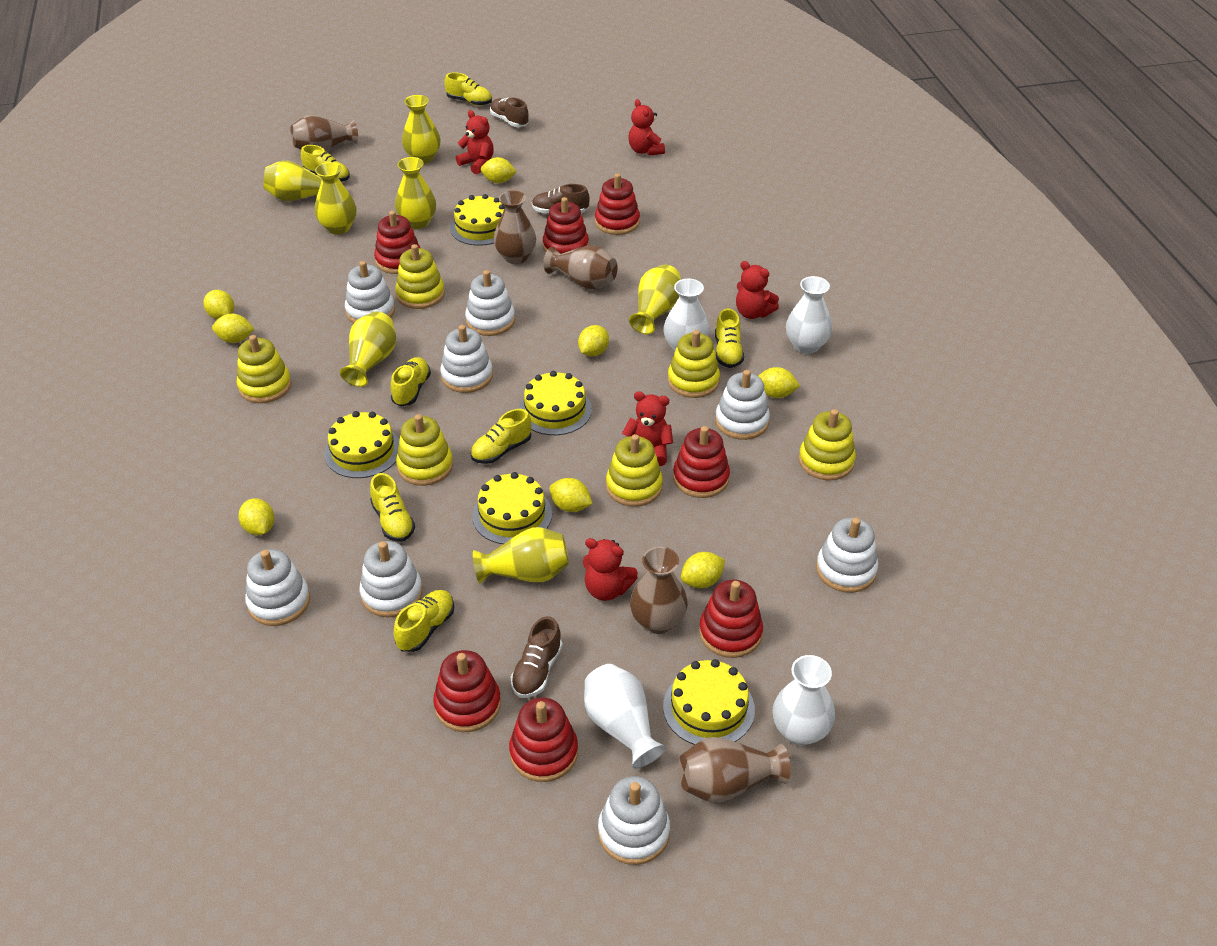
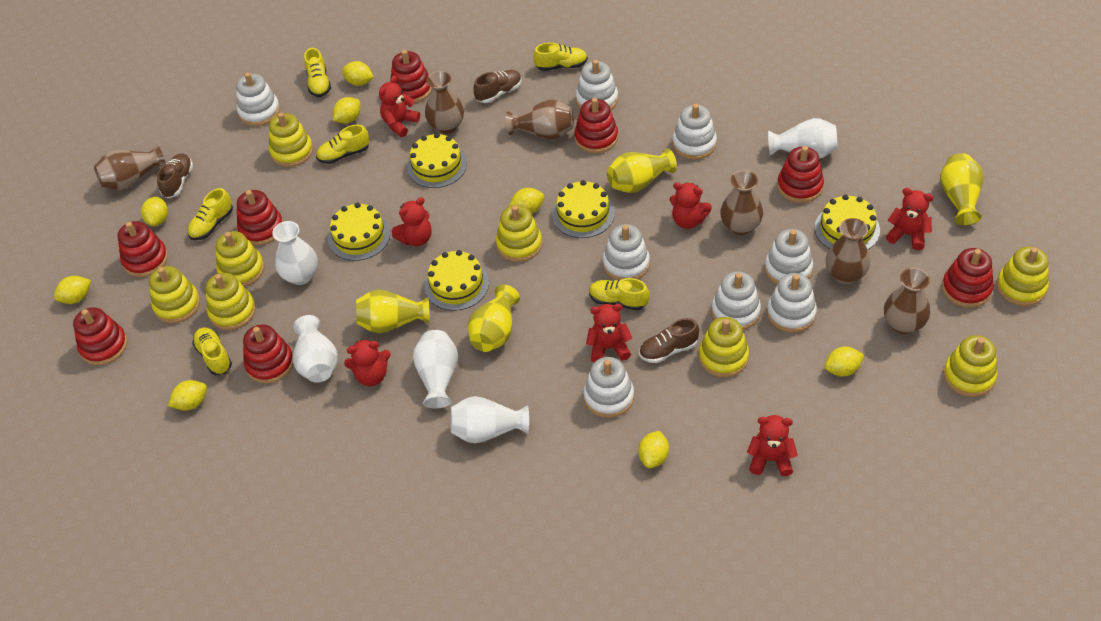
brown vase: 5 -> 6
red stacking toy: 7 -> 8
red teddy bear: 5 -> 7
white vase: 4 -> 5
yellow shoe: 7 -> 6
yellow stacking toy: 6 -> 8
yellow vase: 7 -> 4

